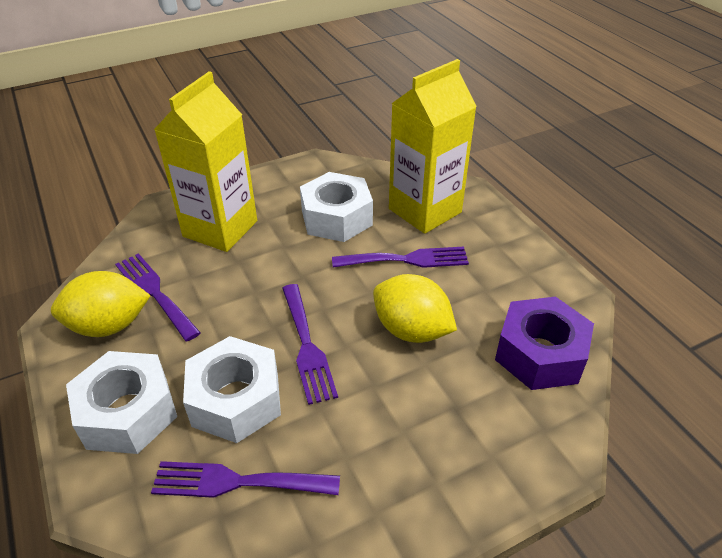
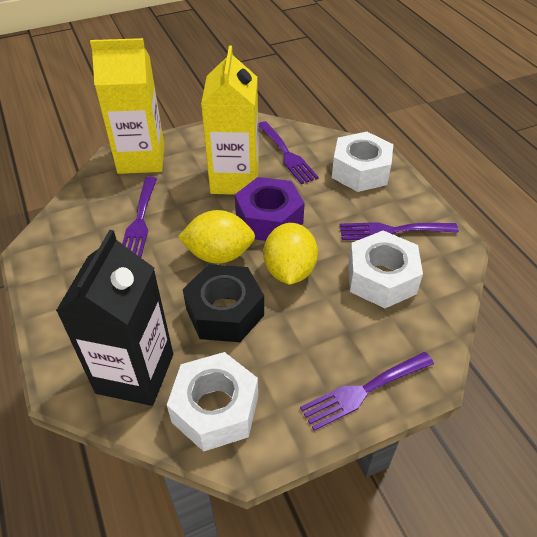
black carton: 0 -> 1
black nut: 0 -> 1

